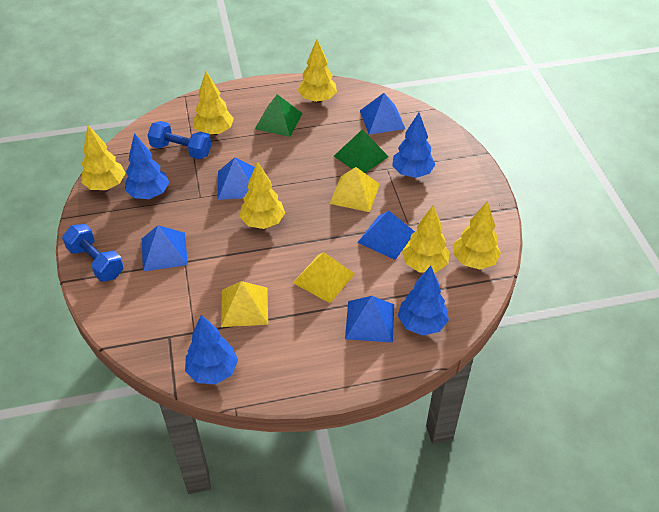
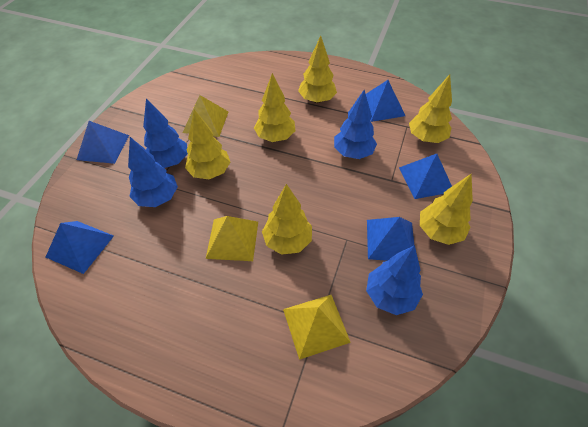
blue dumbbell: 2 -> 0
green pyramid: 2 -> 0

